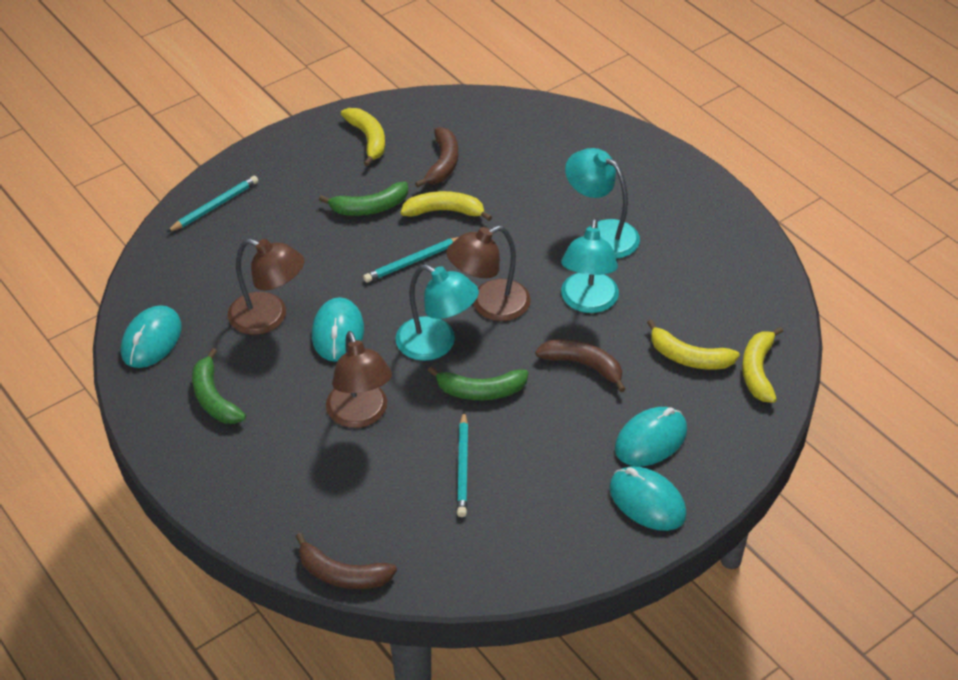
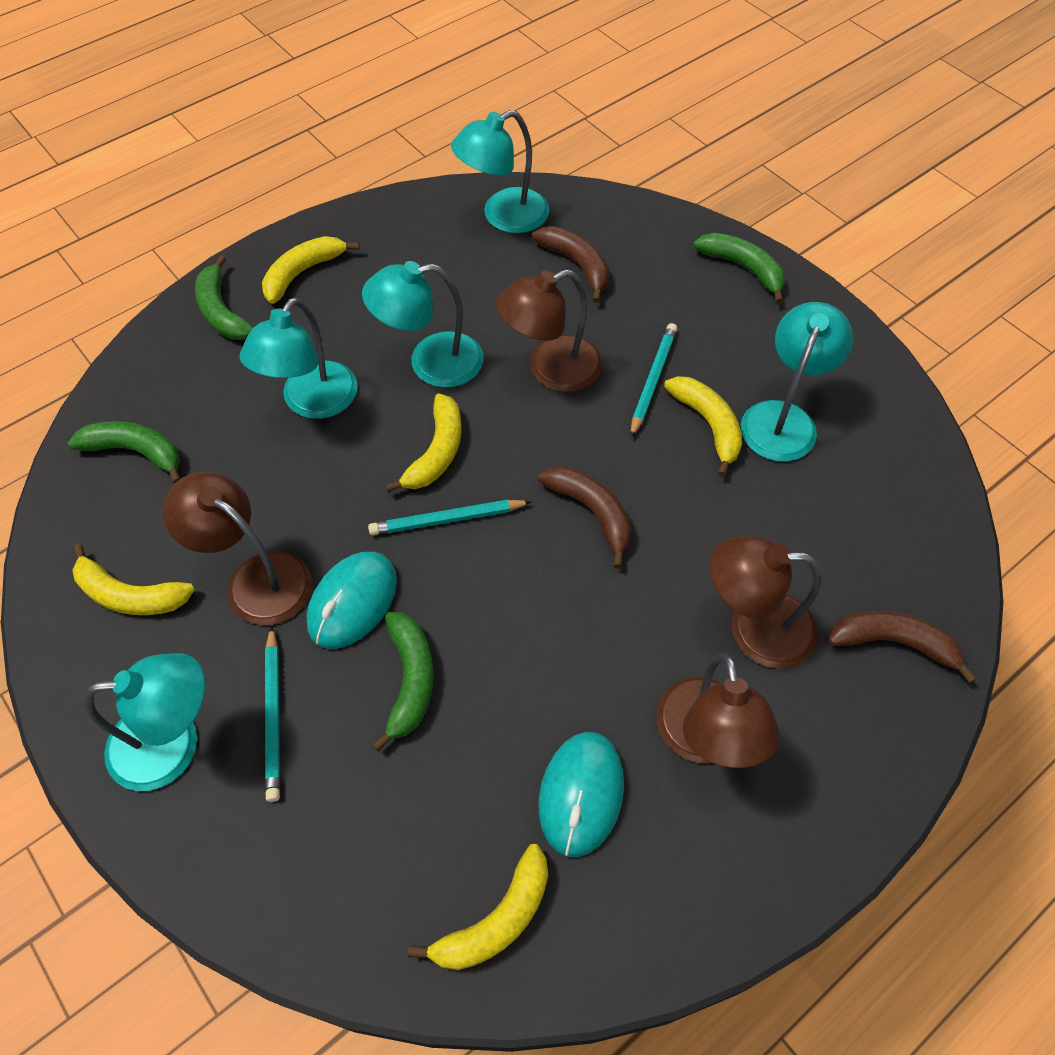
brown lamp: 3 -> 4
green banana: 3 -> 4
turquoise lamp: 3 -> 5
turquoise mouse: 4 -> 2
yellow banana: 4 -> 5

